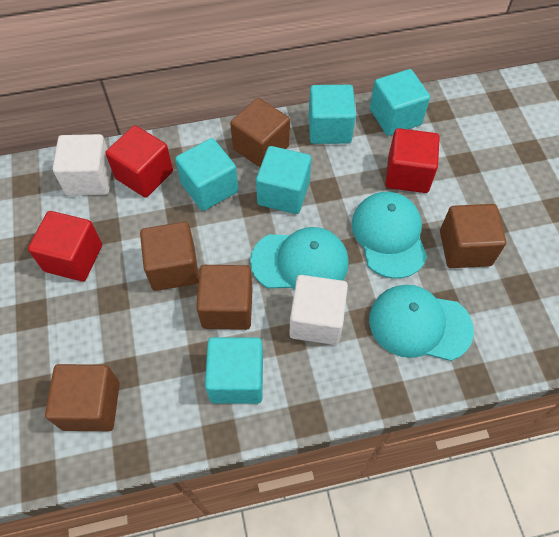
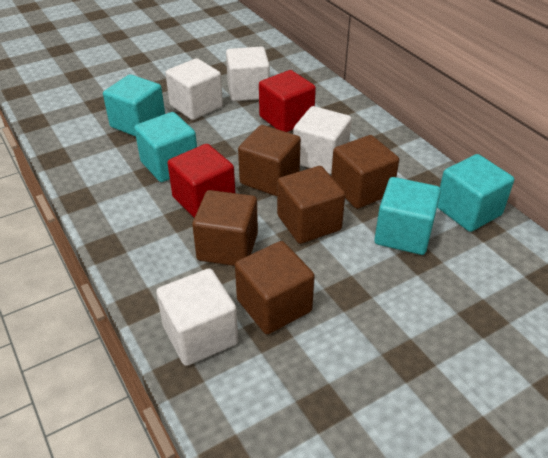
red cube: 3 -> 2
turquoise cap: 3 -> 0
turquoise cube: 5 -> 4
white cube: 2 -> 4

